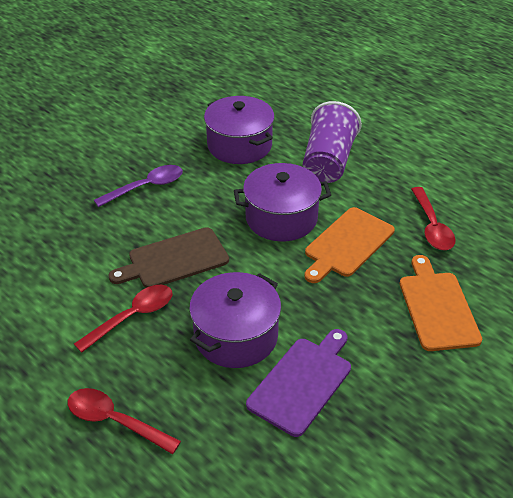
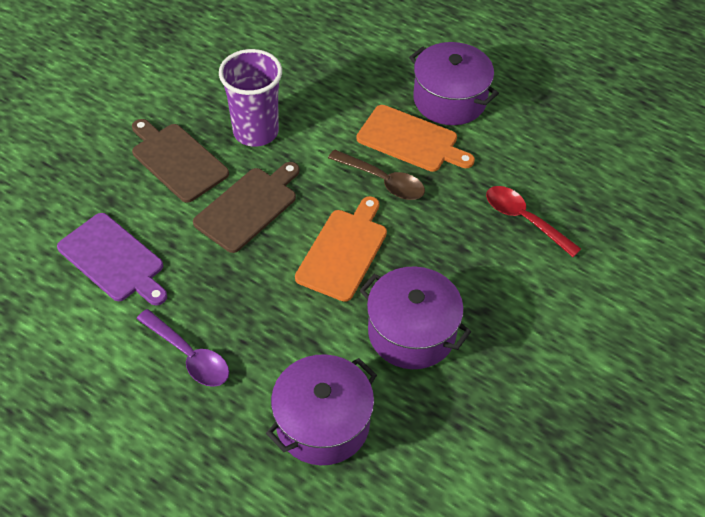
brown cutting board: 1 -> 2
brown spoon: 0 -> 1
red spoon: 3 -> 1

